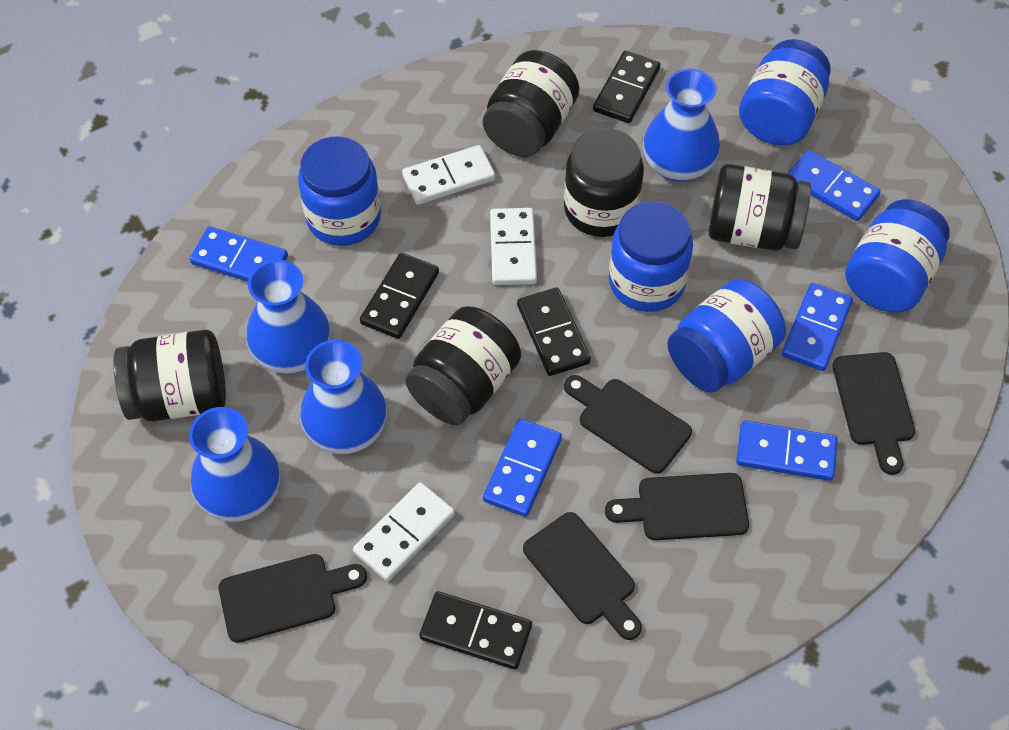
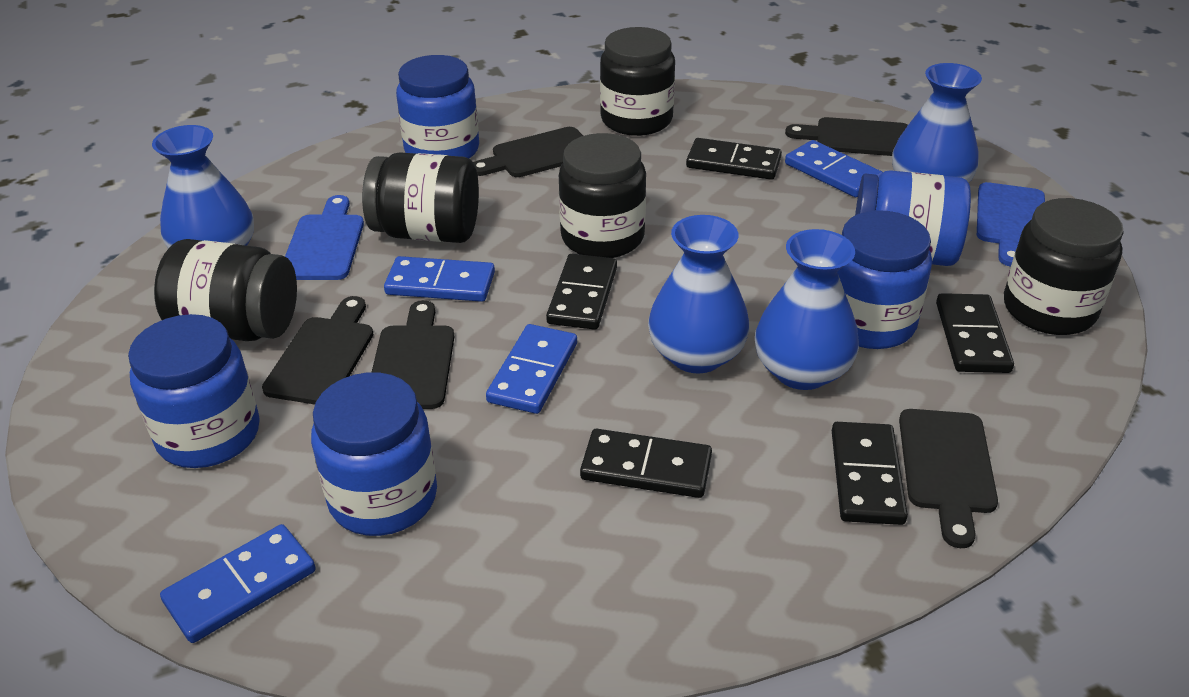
black domino: 4 -> 5
blue cutting board: 0 -> 2
blue domino: 5 -> 4
white domino: 3 -> 0

